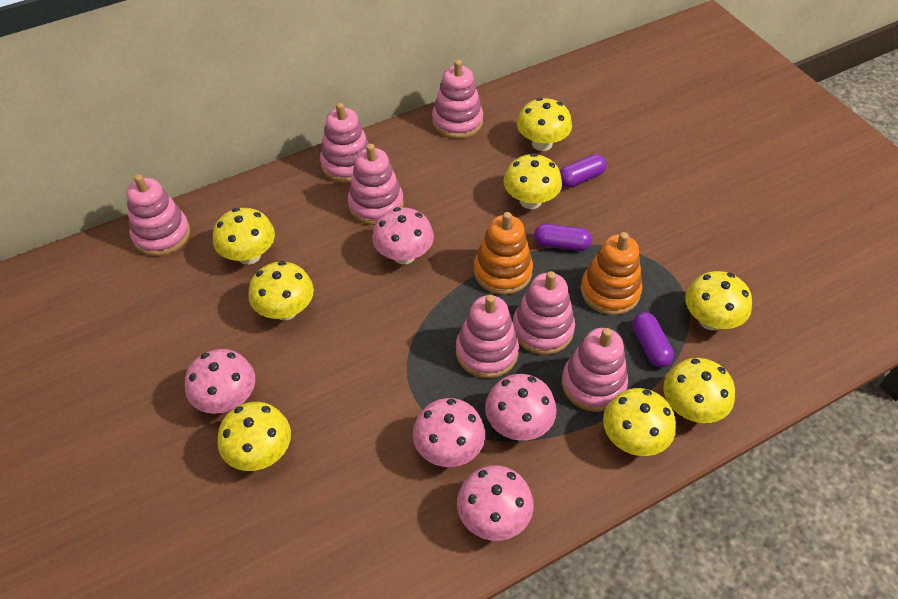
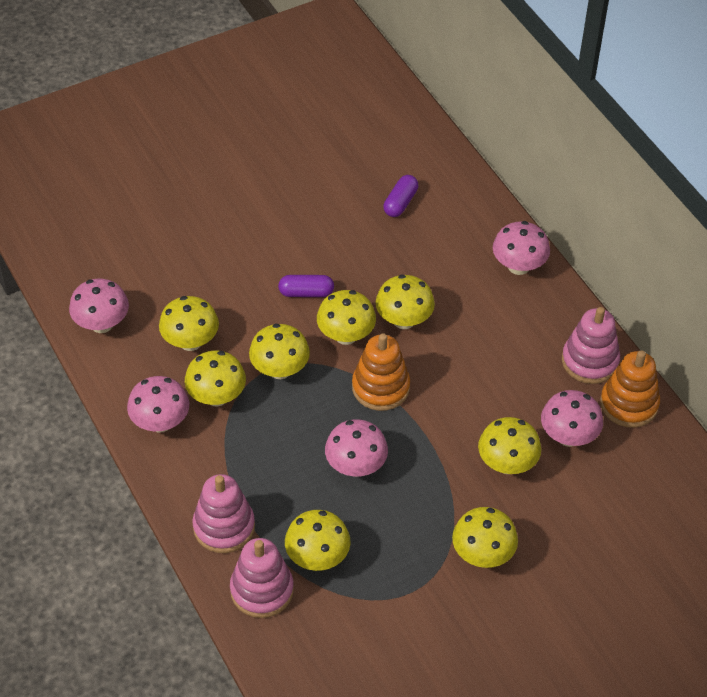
pink stacking toy: 7 -> 3
purple capsule: 3 -> 2

